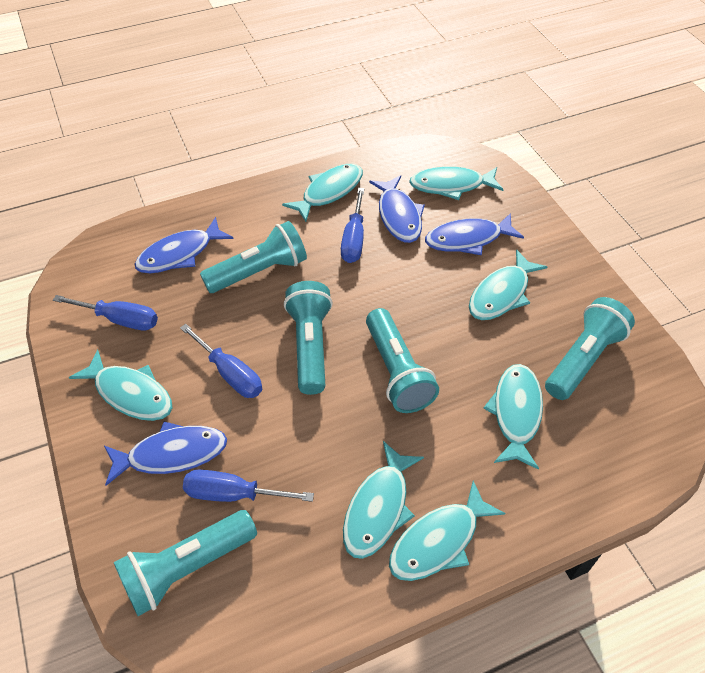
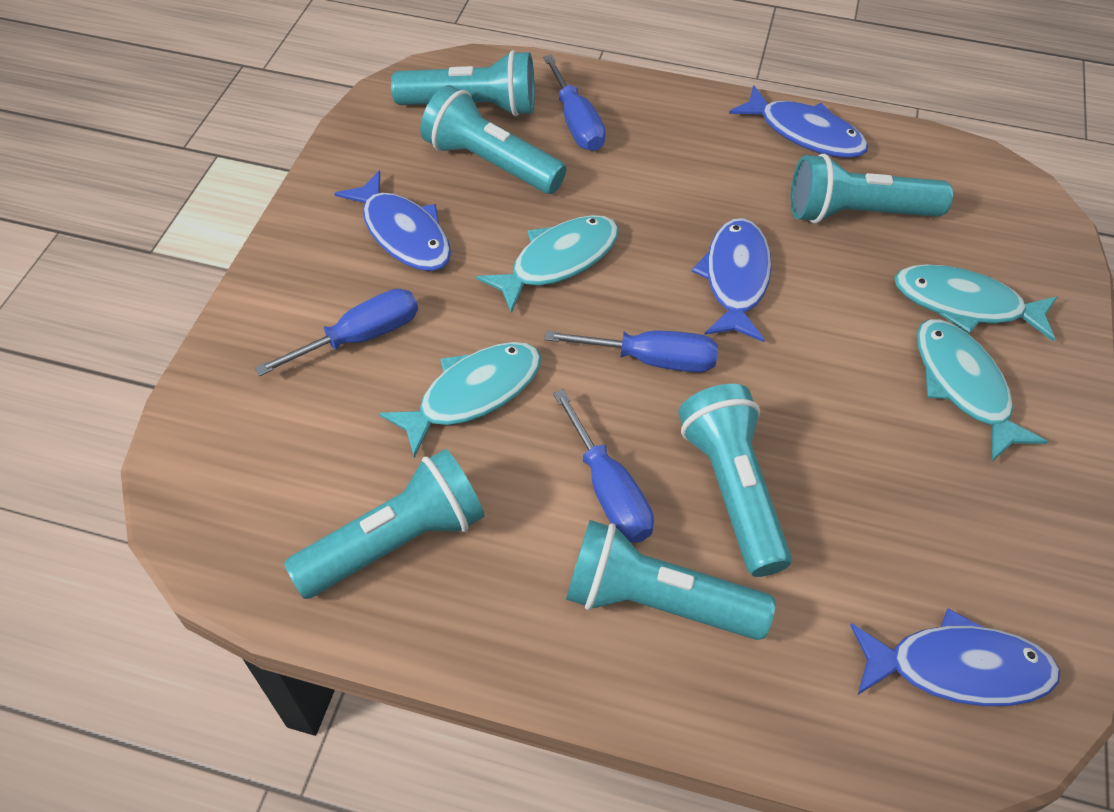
turquoise fish: 7 -> 4
turquoise flashlight: 5 -> 6

